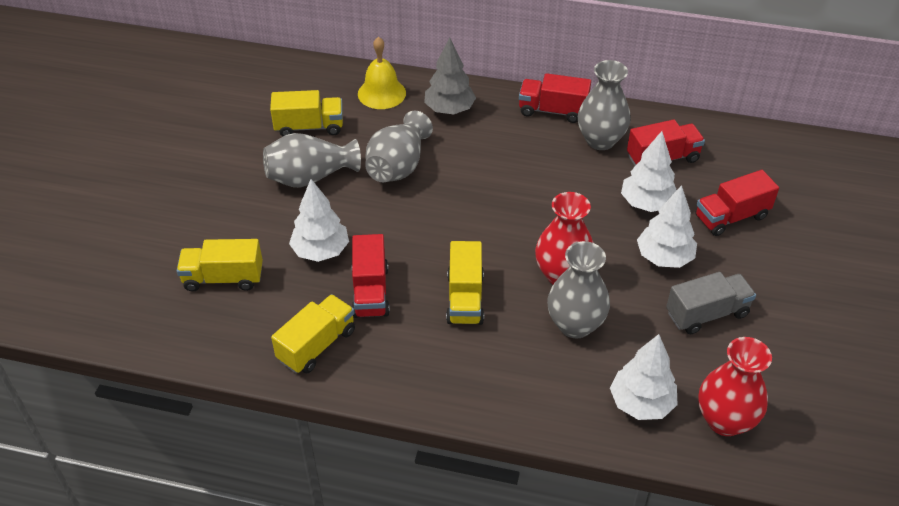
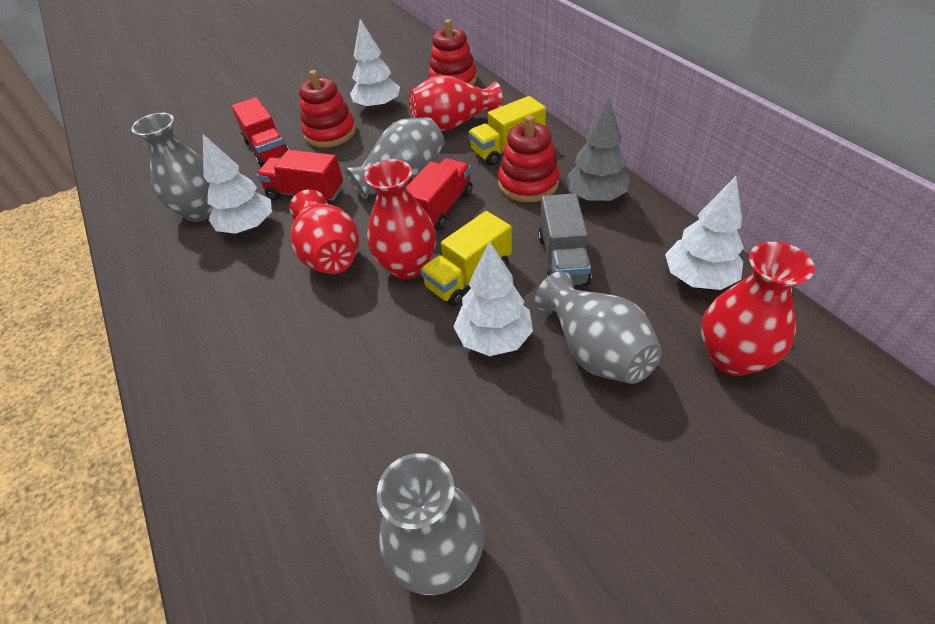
red stacking toy: 0 -> 3
red truck: 4 -> 3
red vase: 2 -> 4
yellow bell: 1 -> 0
yellow truck: 4 -> 2

